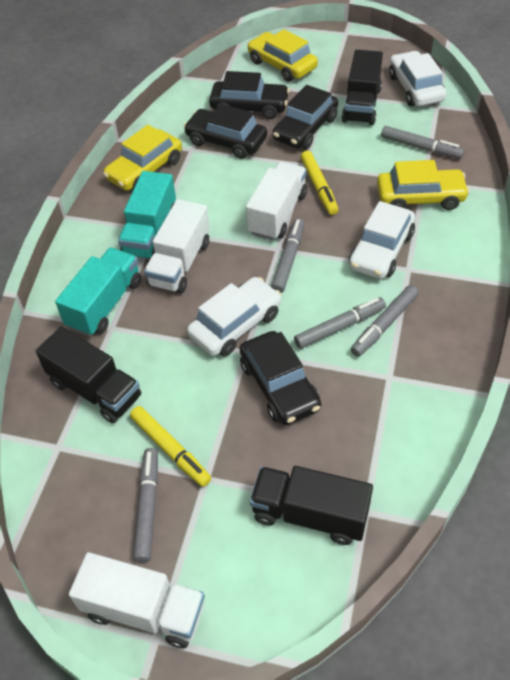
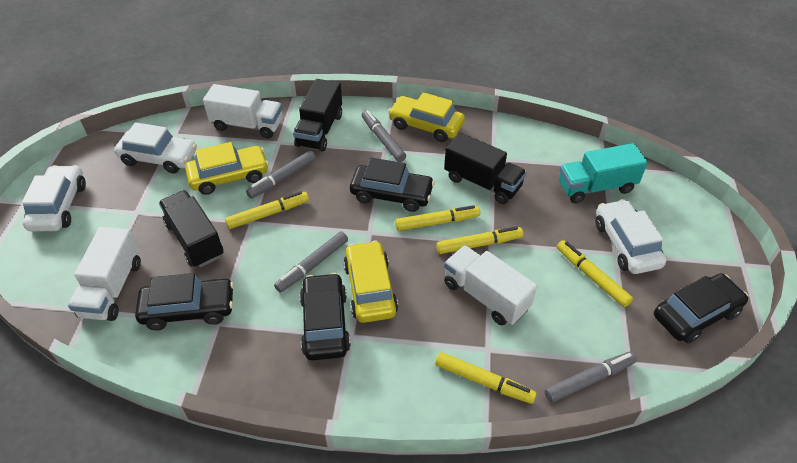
grey marker: 5 -> 4
turquoise truck: 2 -> 1
yellow marker: 2 -> 5

